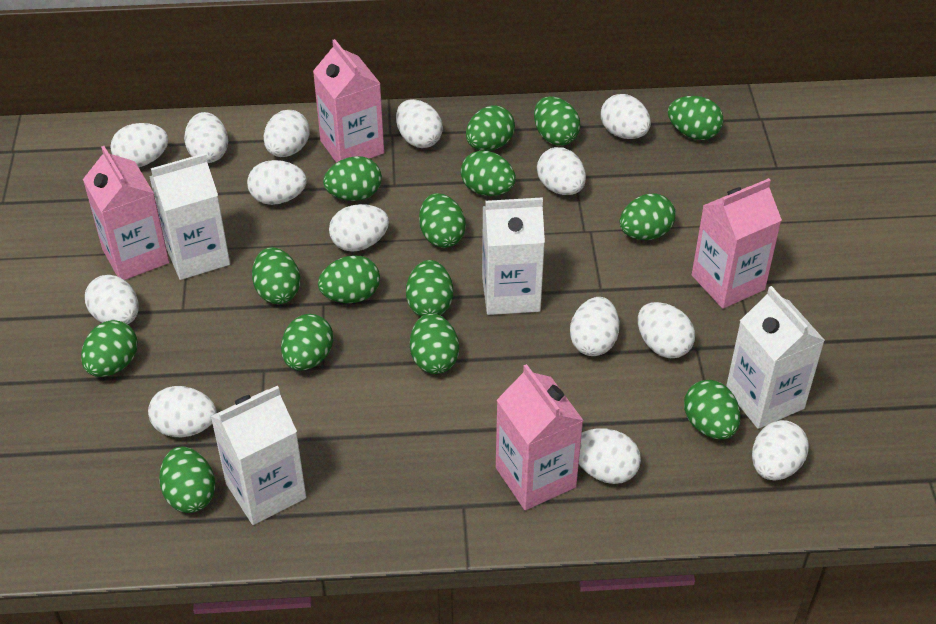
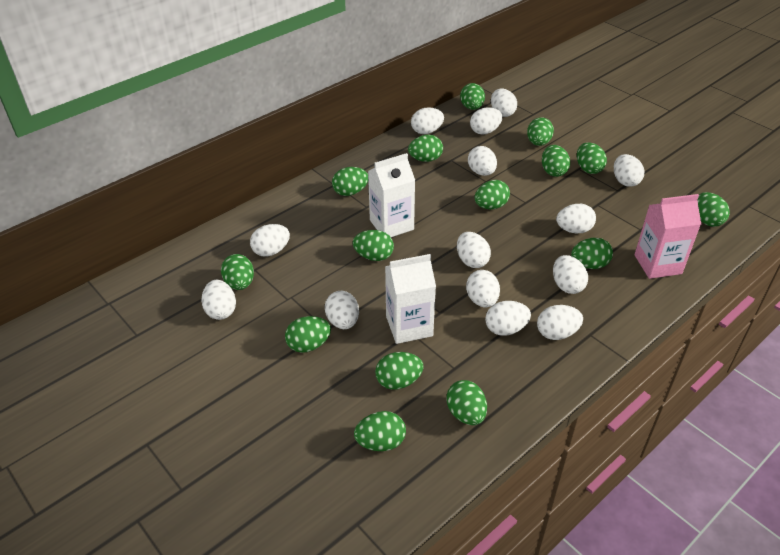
pink carton: 4 -> 1
white carton: 4 -> 2

